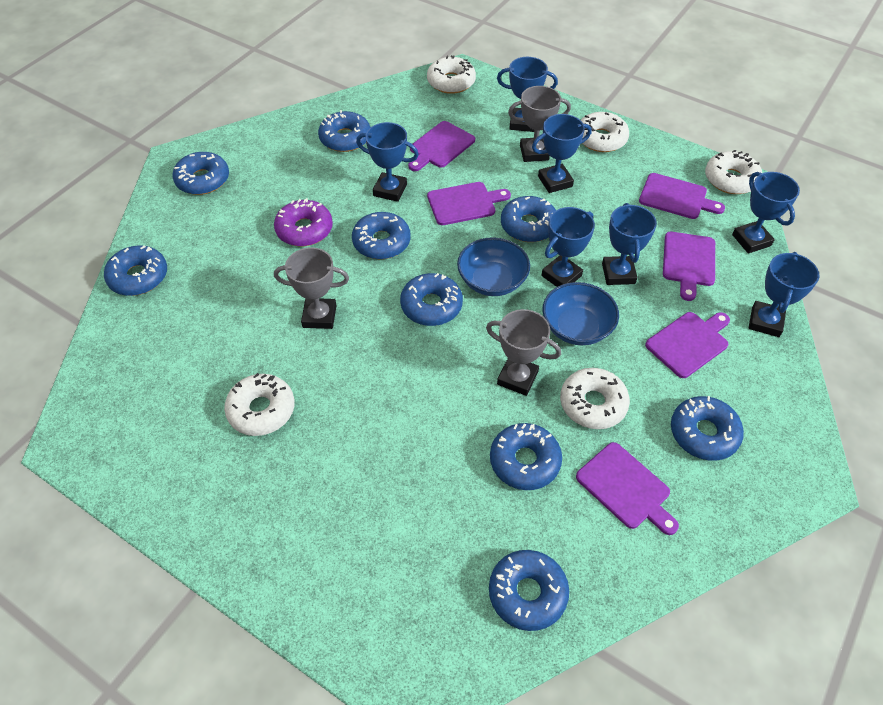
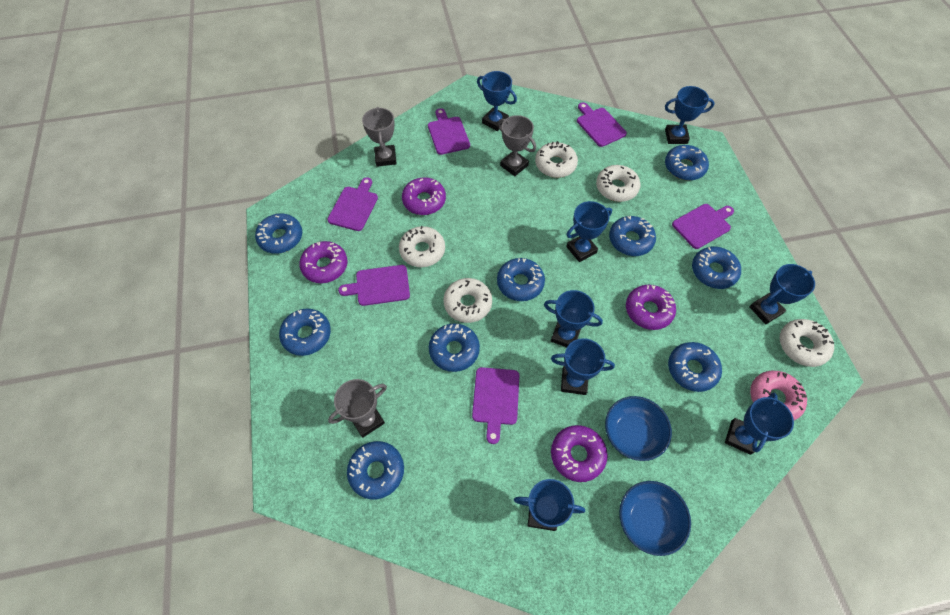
blue trophy: 7 -> 8
pink donut: 0 -> 1
purple donut: 1 -> 4

